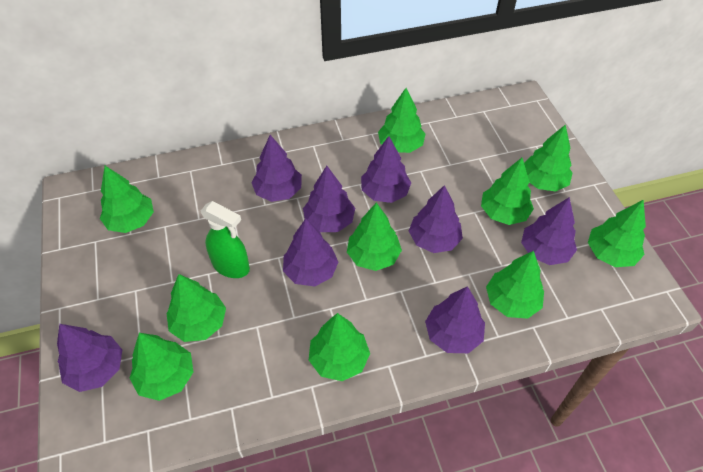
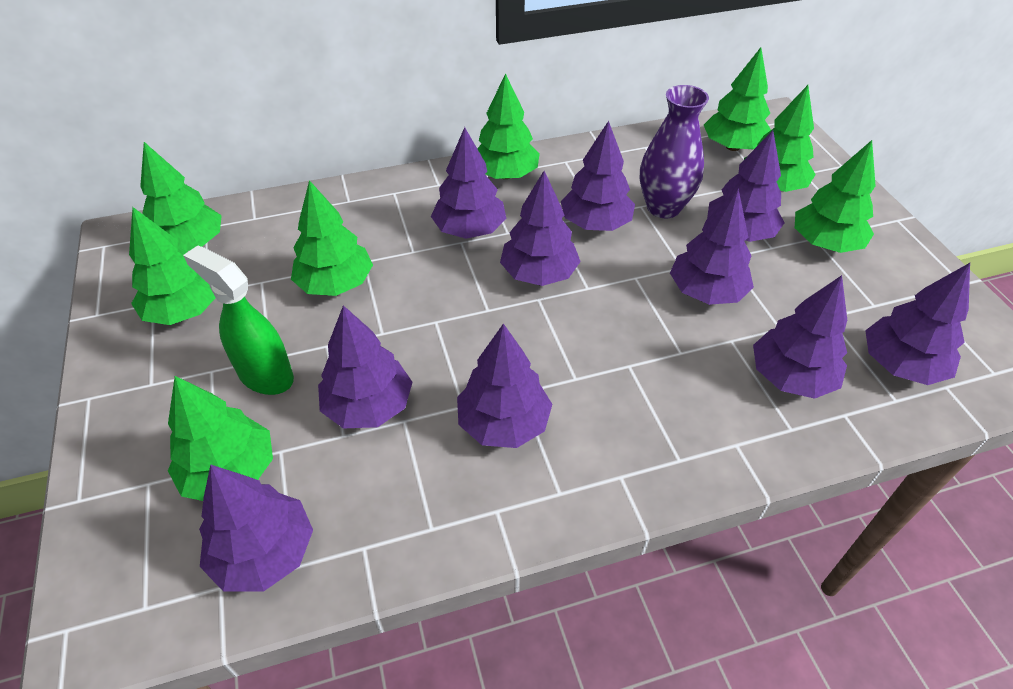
green tree: 10 -> 8
purple tree: 8 -> 10
purple vase: 0 -> 1

